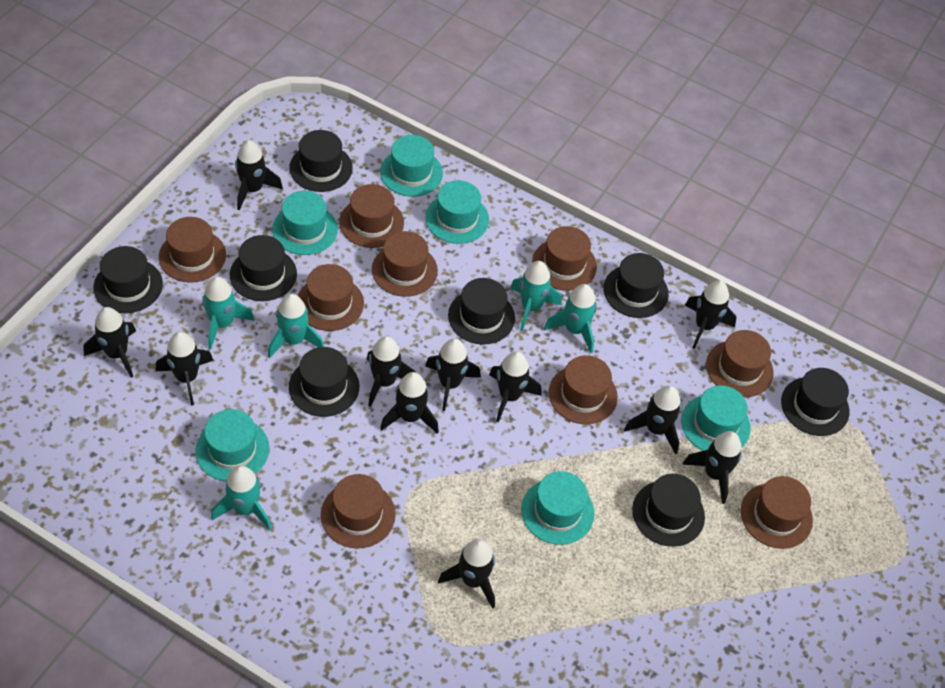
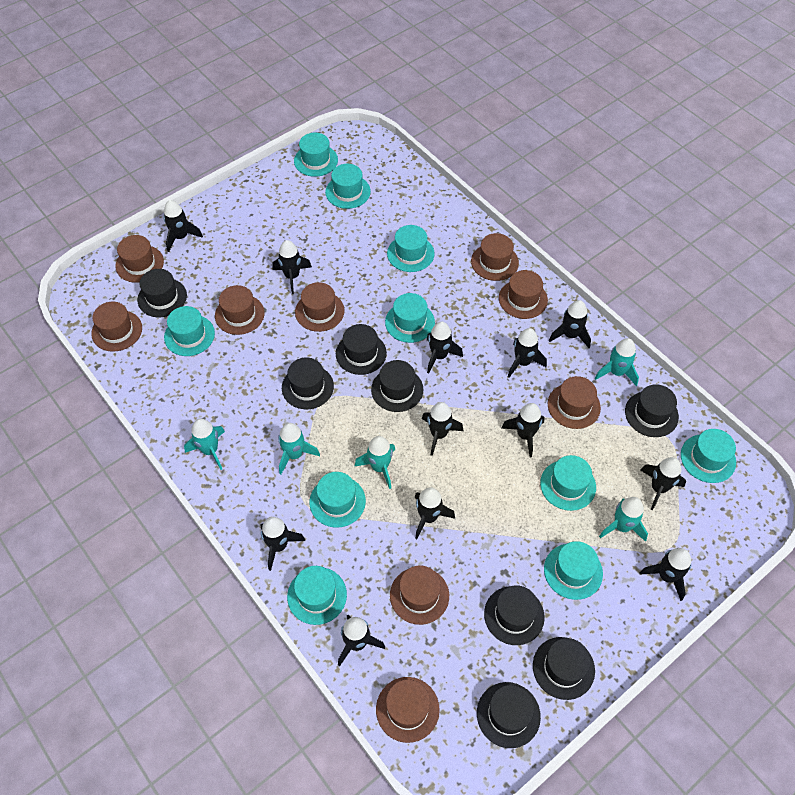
black rocket: 11 -> 12
turquoise hat: 6 -> 10

